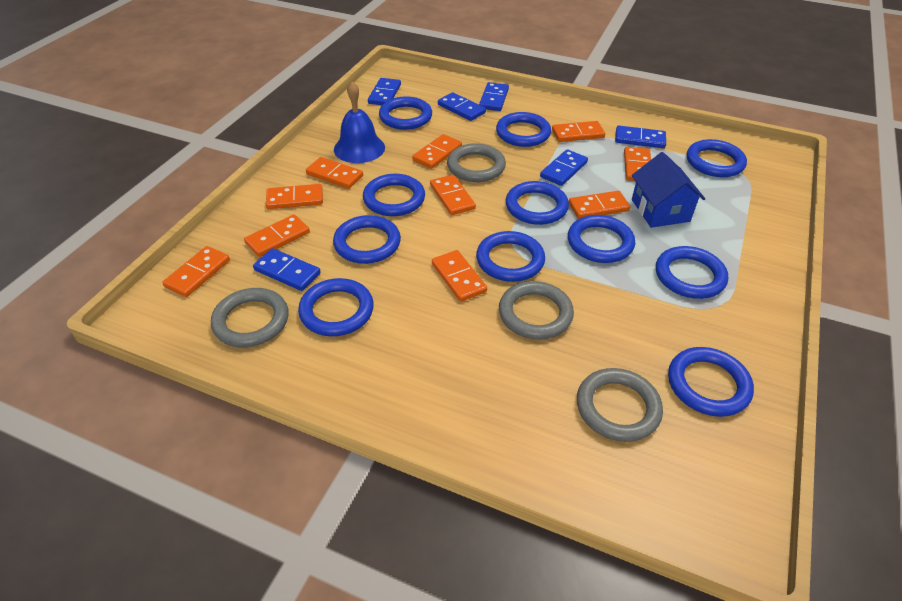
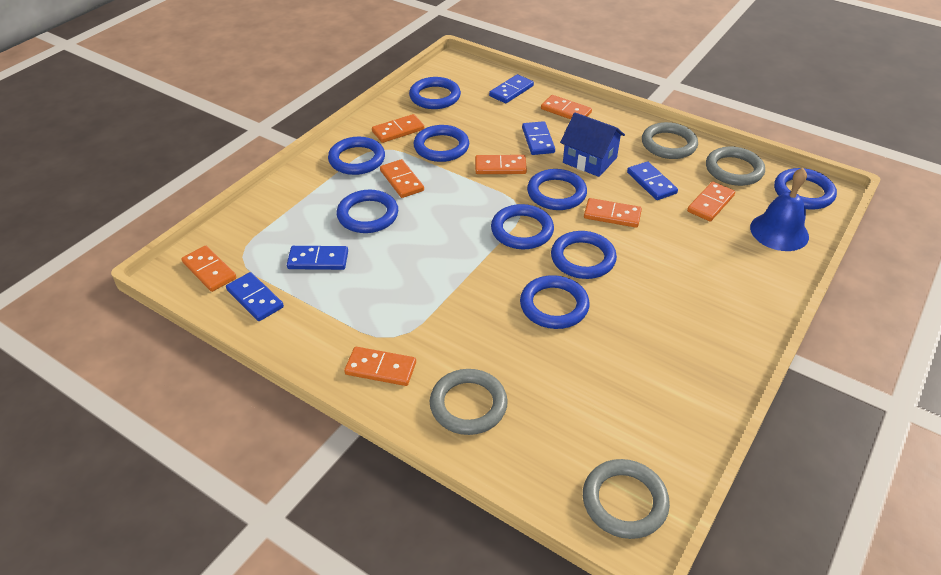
blue domino: 6 -> 5
blue ring: 11 -> 9
orange domino: 10 -> 8

